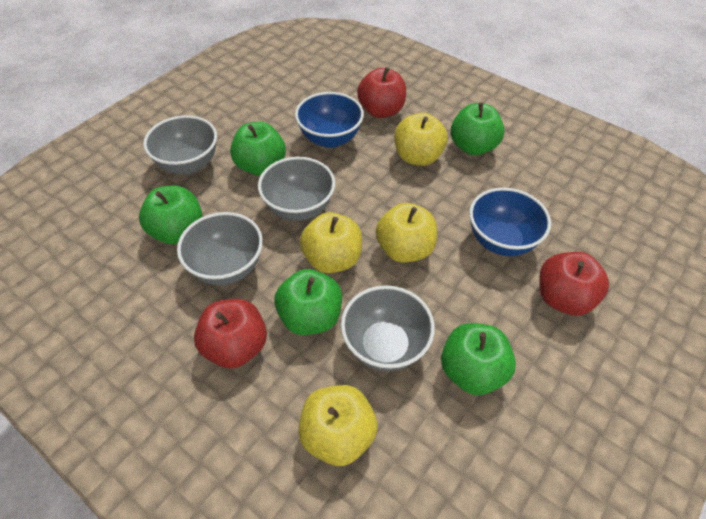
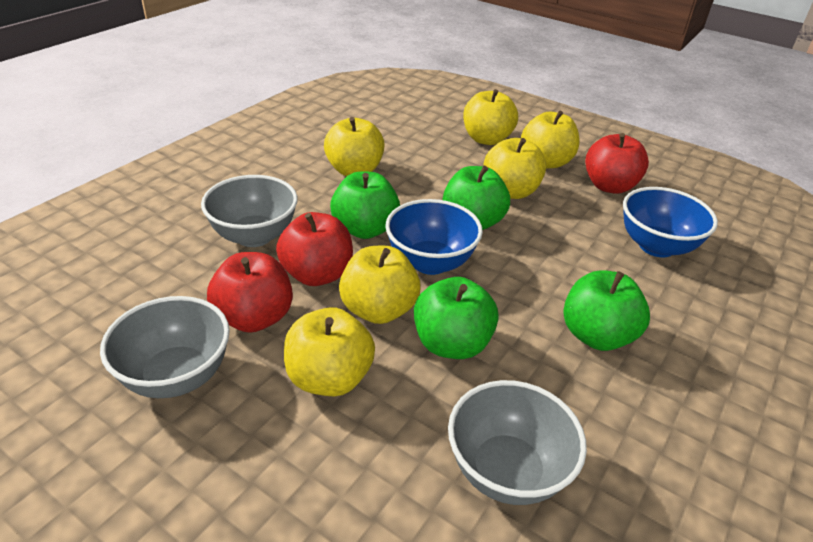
green apple: 5 -> 4
grey bowl: 4 -> 3
yellow apple: 4 -> 6

